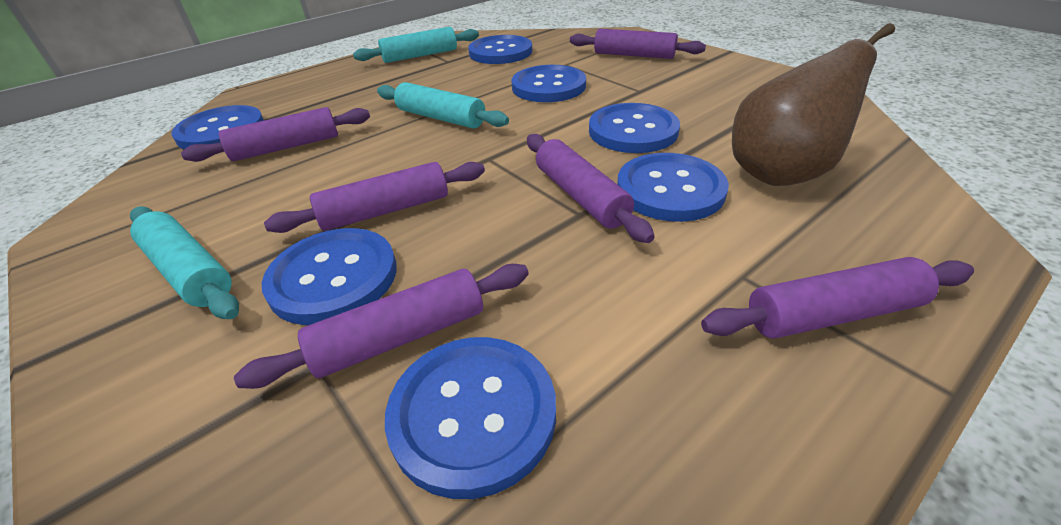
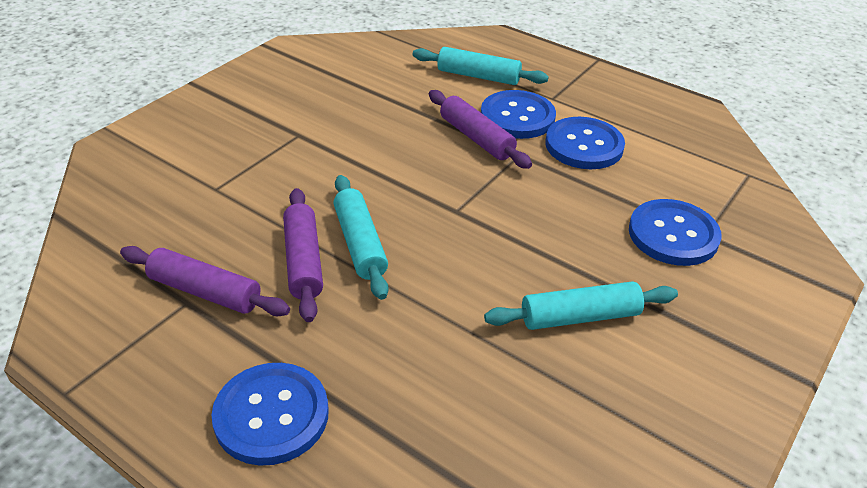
blue button: 7 -> 4
brown pear: 1 -> 0
purple rolling pin: 6 -> 3

